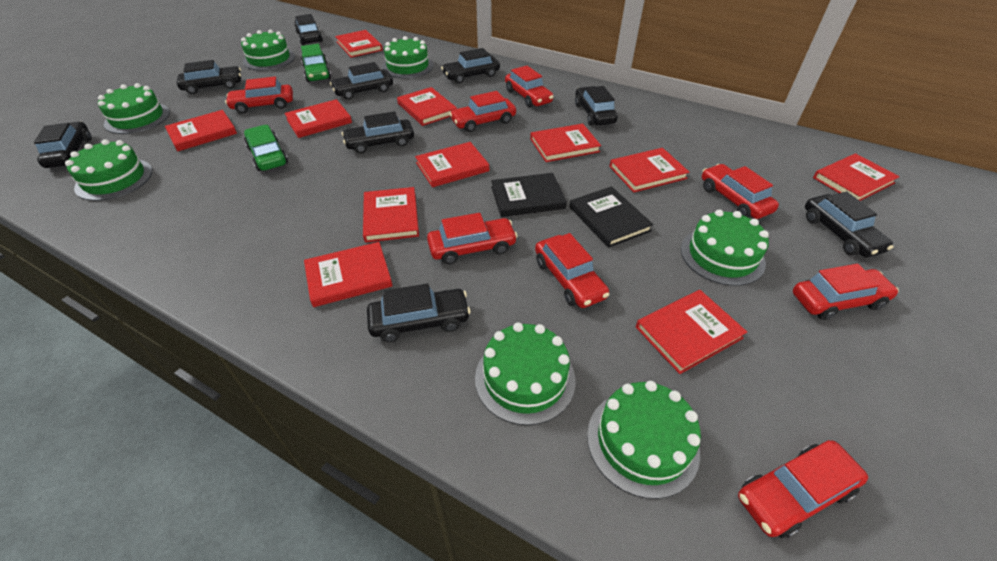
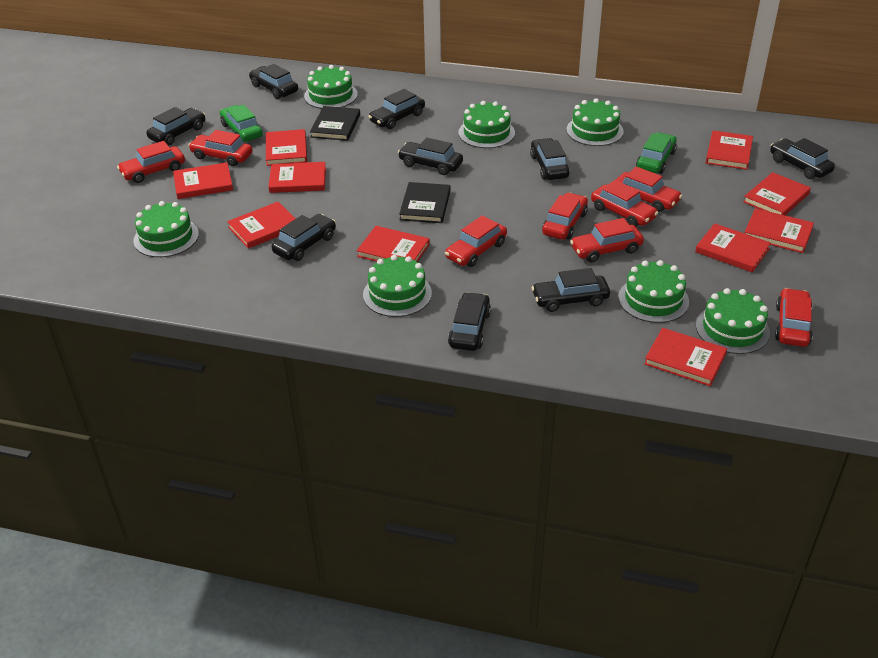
red book: 11 -> 10

